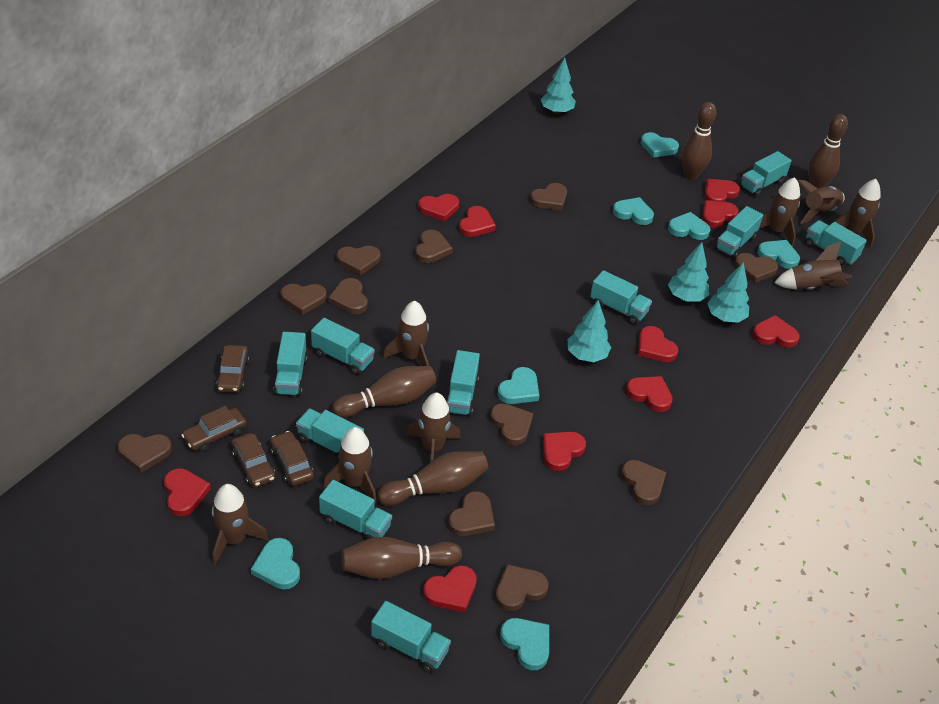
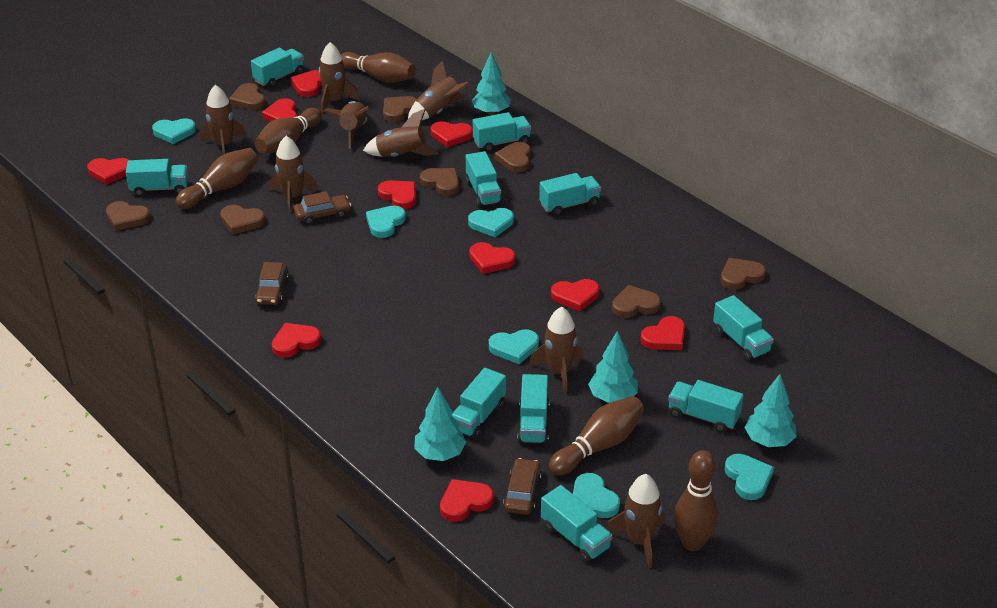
brown car: 4 -> 3
brown heart: 11 -> 8
turquoise heart: 7 -> 6

